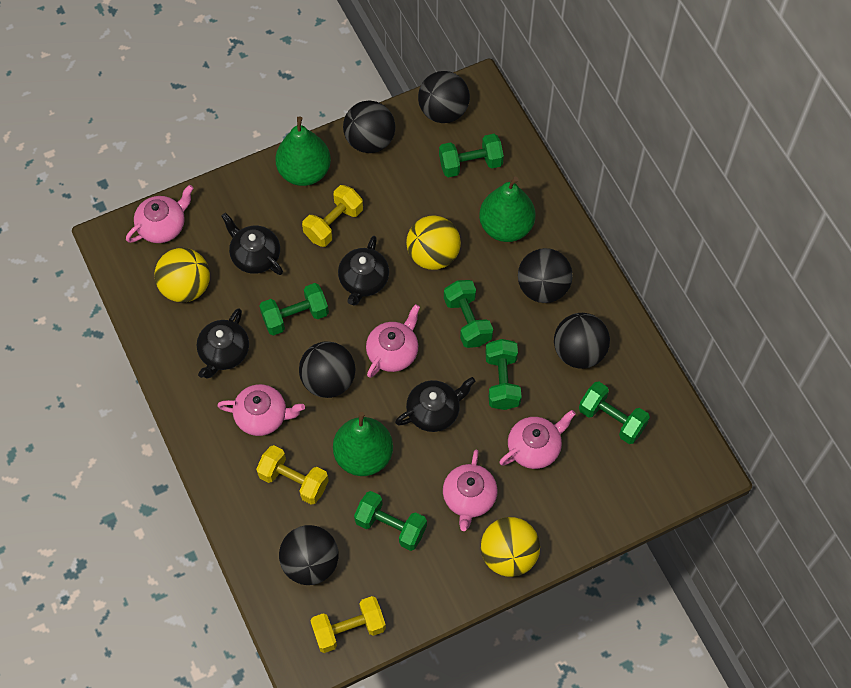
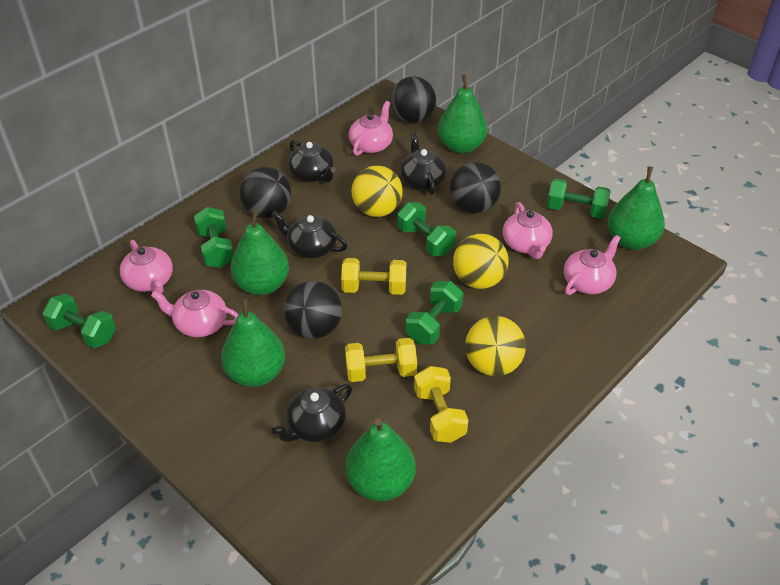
black ball: 6 -> 4
green dumbbell: 6 -> 5
green pear: 3 -> 5

